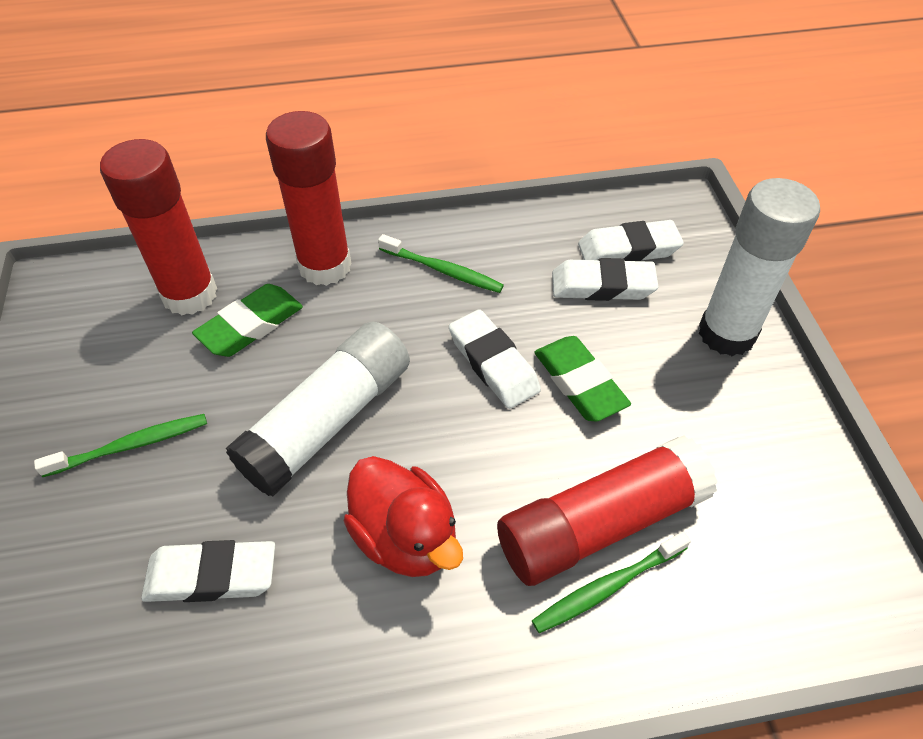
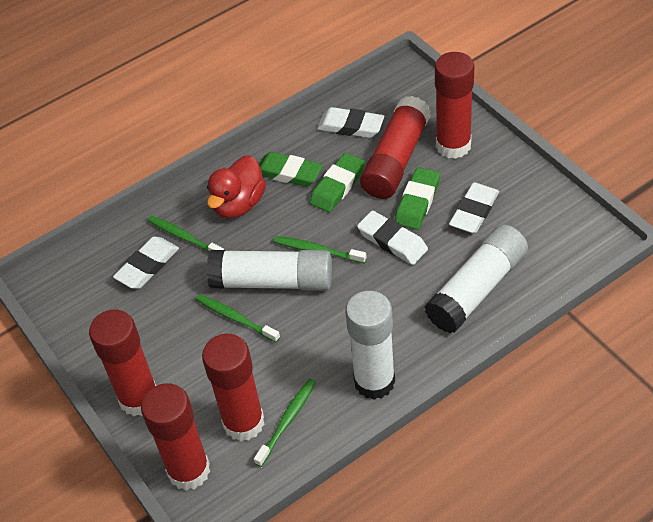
green eraser: 2 -> 3
green toothbrush: 3 -> 4
red glue stick: 3 -> 5
white glue stick: 2 -> 3

